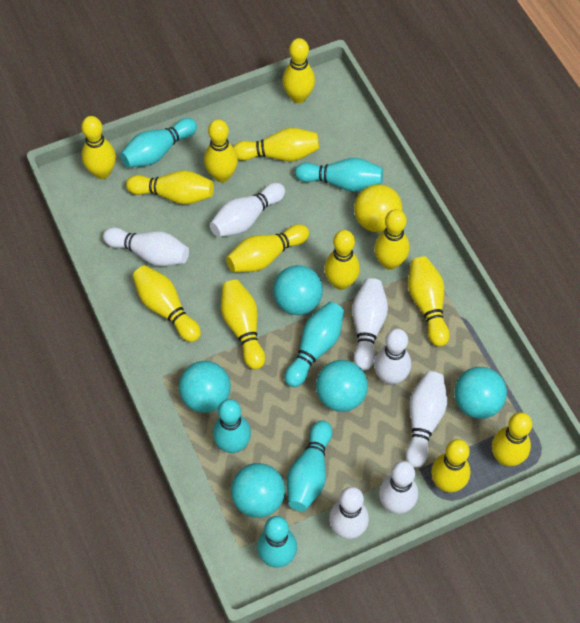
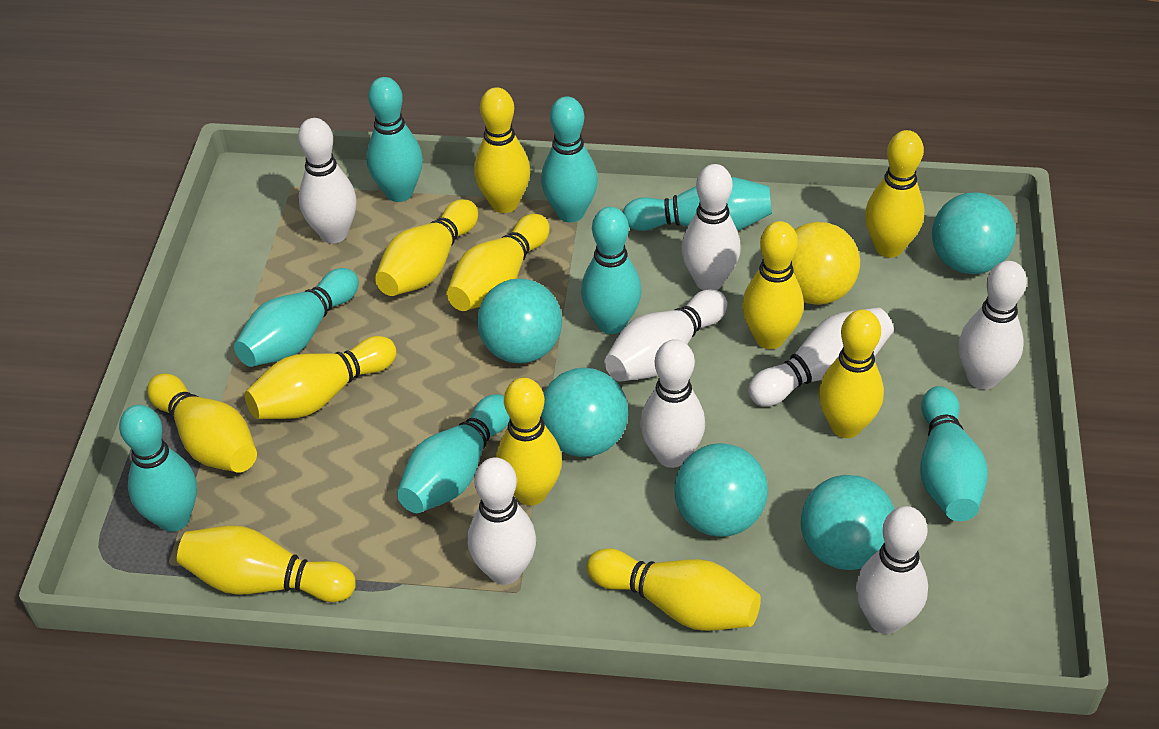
turquoise bowling pin: 6 -> 8
white bowling pin: 7 -> 8
yellow bowling pin: 13 -> 11

